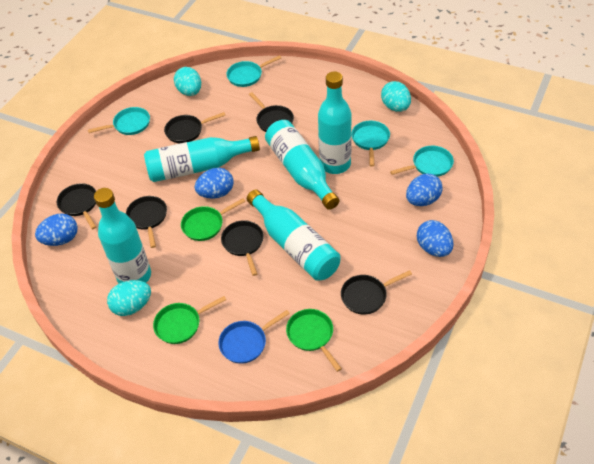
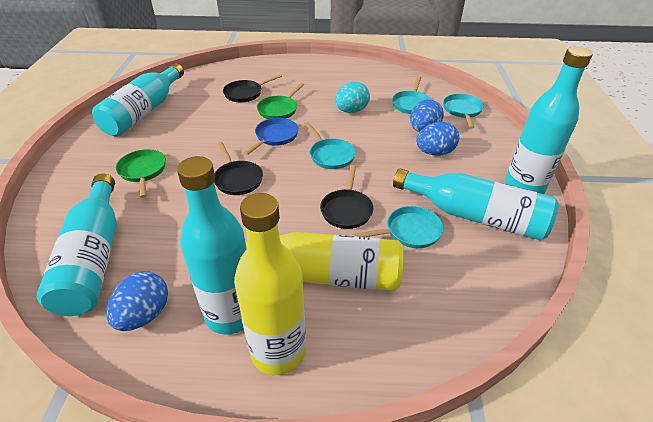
black pan: 6 -> 3
blue egg: 4 -> 3
green pan: 3 -> 2
turquoise egg: 3 -> 1
yellow bottle: 0 -> 2

